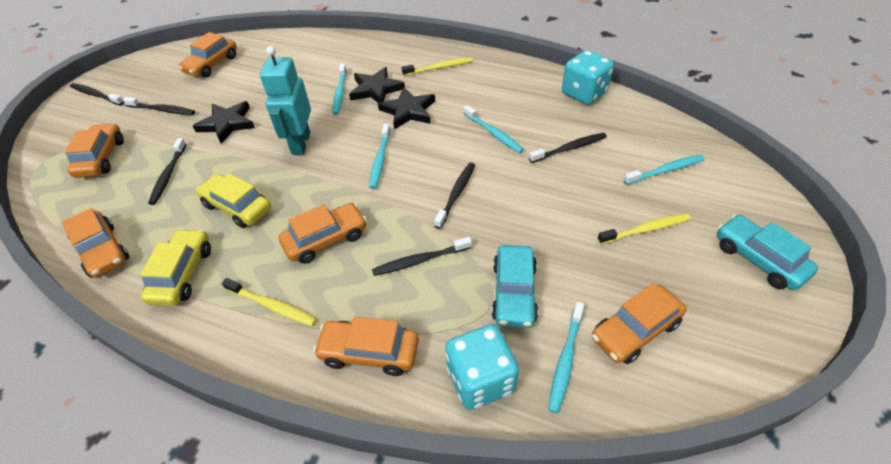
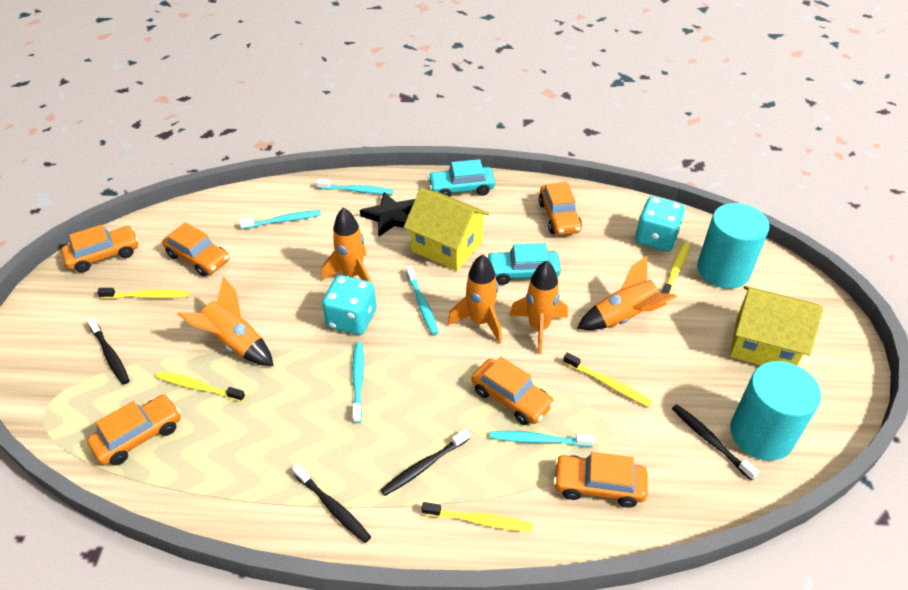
black star: 3 -> 1
black toothbrush: 6 -> 4
orange rocket: 0 -> 5
turquoise cylinder: 0 -> 2
turquoise robot: 1 -> 0
yellow car: 2 -> 0
yellow house: 0 -> 2
yellow toothbrush: 3 -> 5

